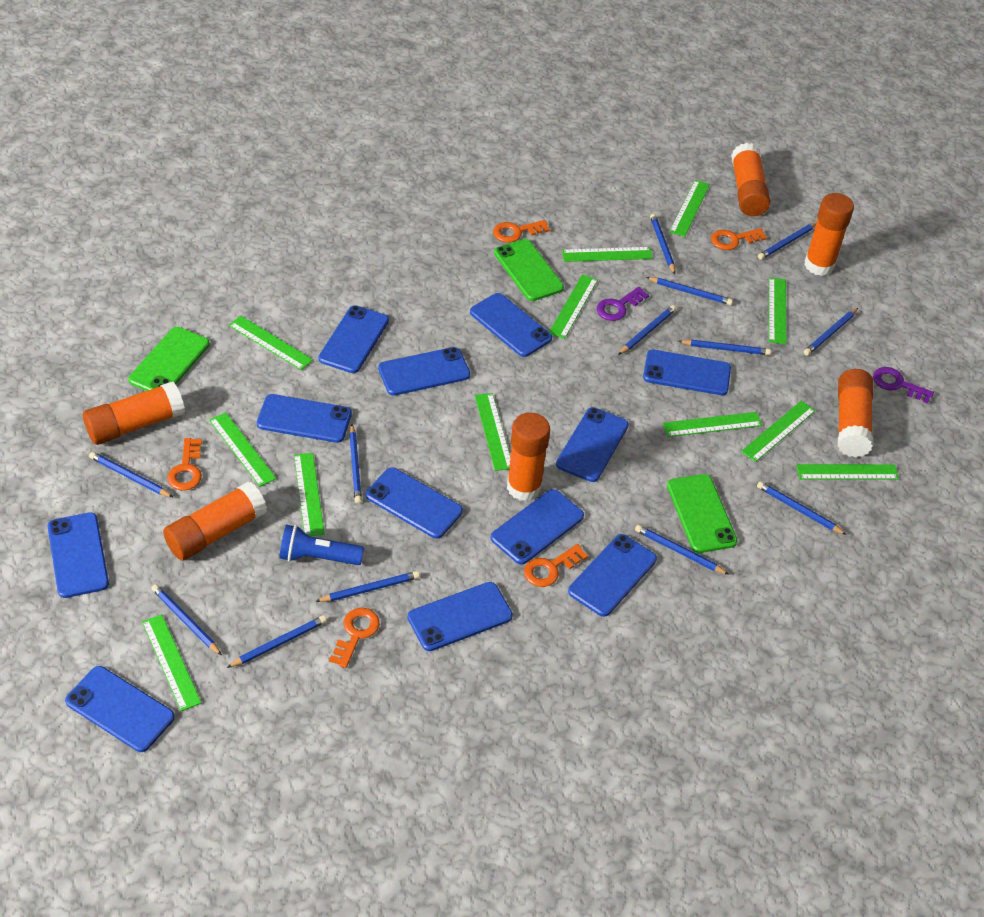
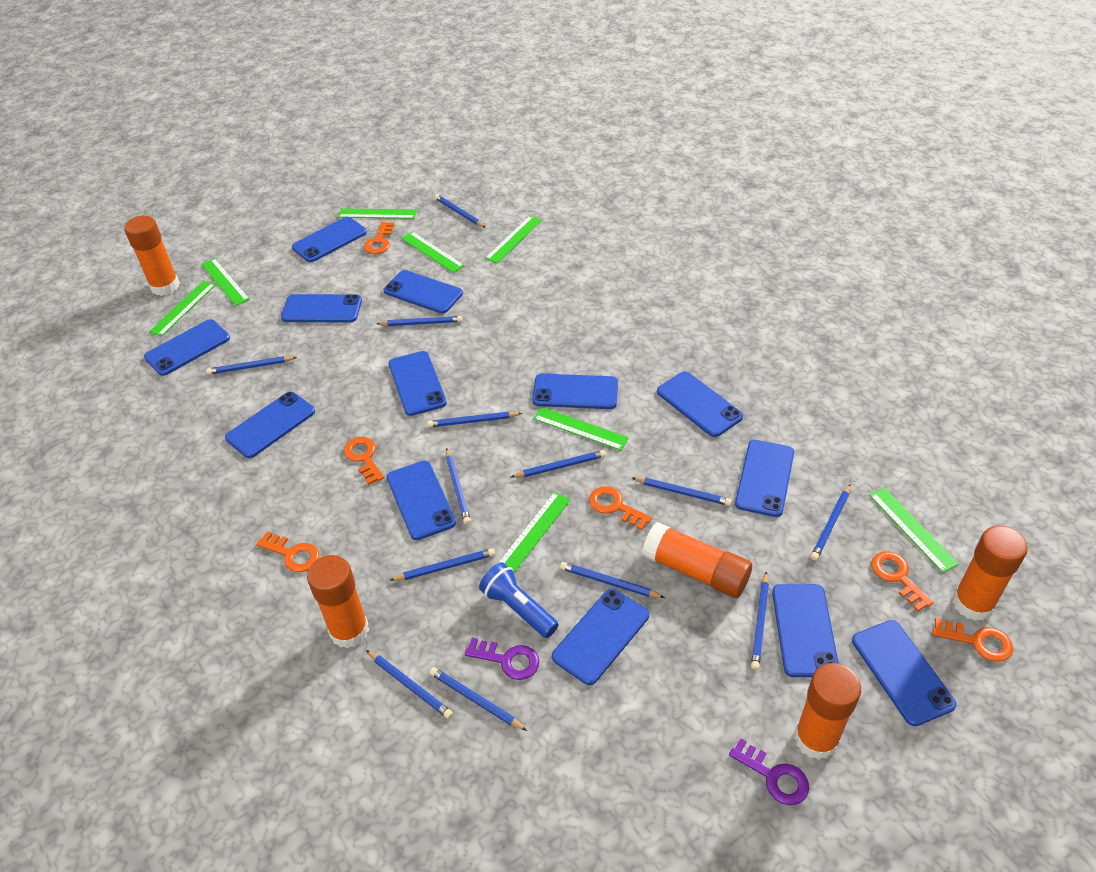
blue phone: 12 -> 13
green phone: 3 -> 0
green ruler: 12 -> 8
orange glue stick: 6 -> 5
orange key: 5 -> 6

